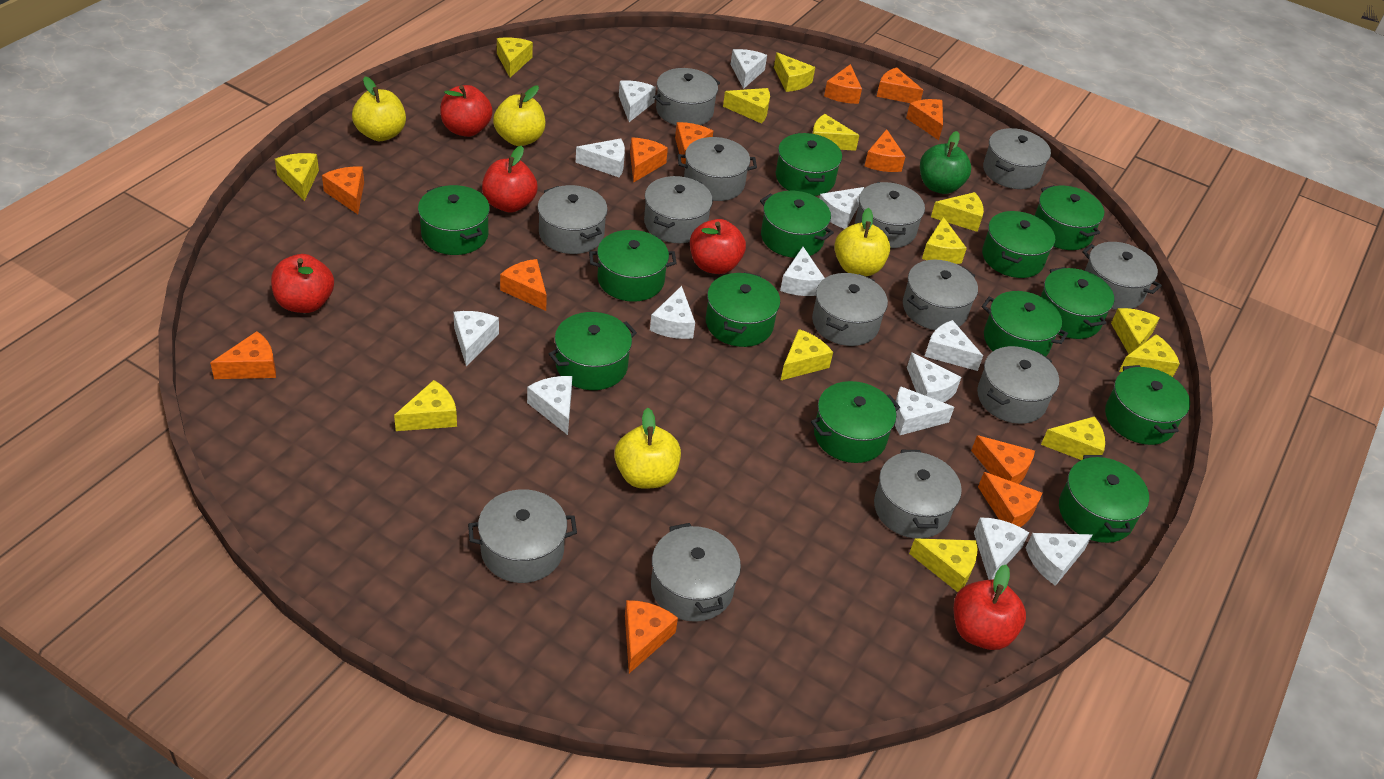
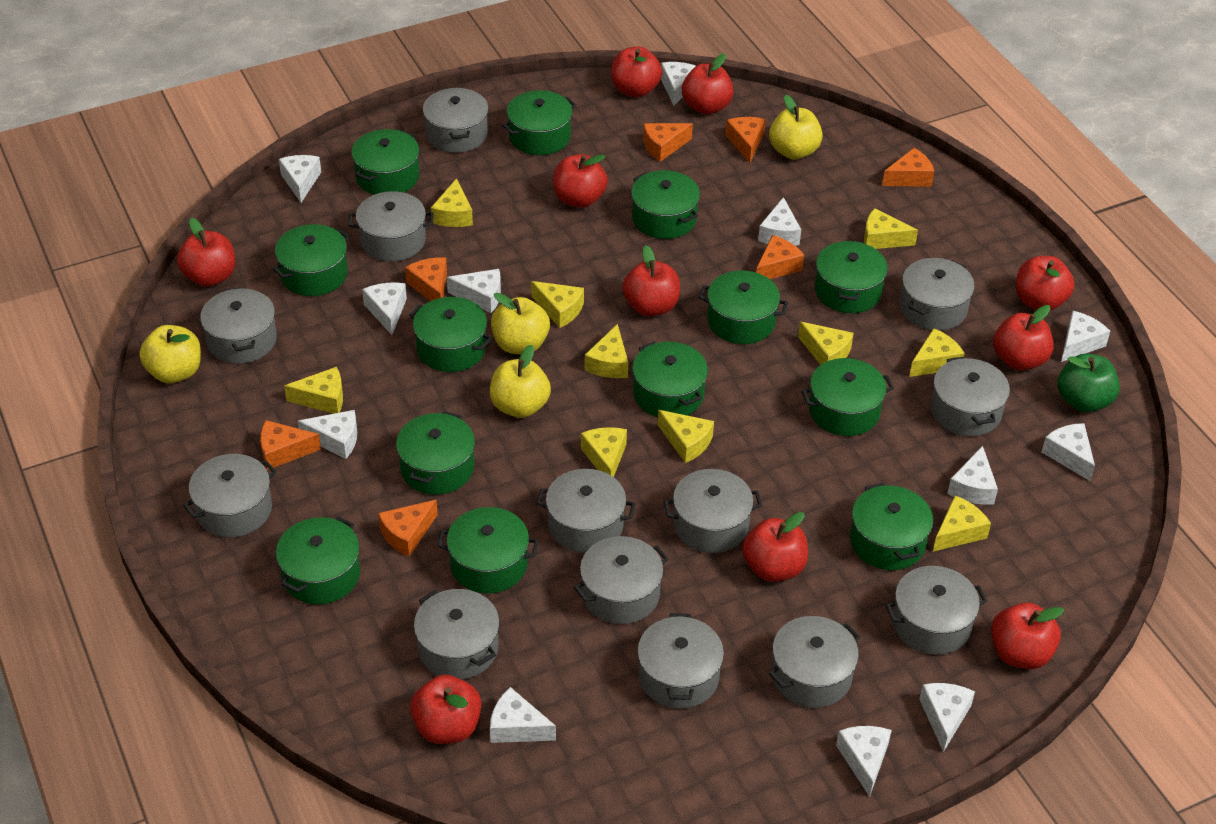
orange cheese: 12 -> 7
red apple: 5 -> 10
white cheese: 13 -> 12
yellow cheese: 13 -> 10

